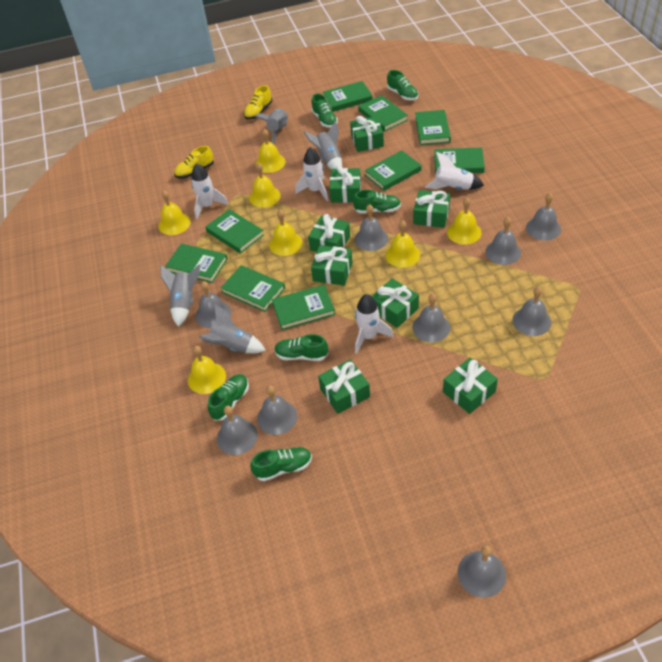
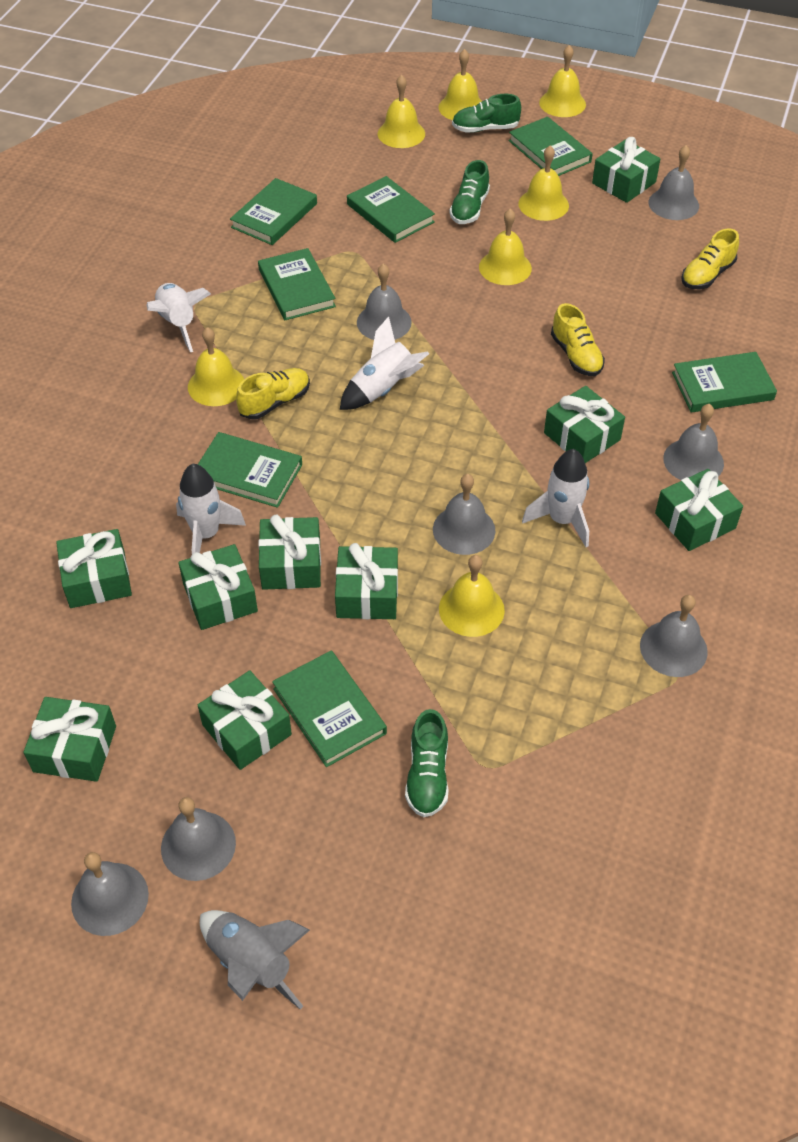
green book: 9 -> 7
green gift: 8 -> 9
green shoe: 6 -> 3
grey bell: 9 -> 7
grey rocket: 4 -> 1
yellow shoe: 2 -> 3

